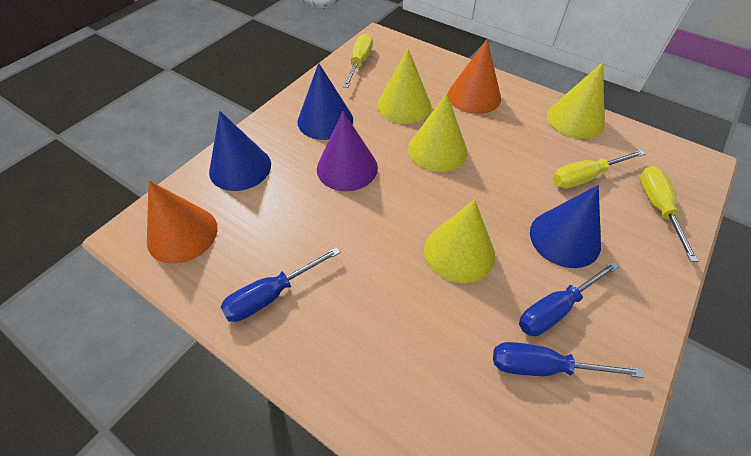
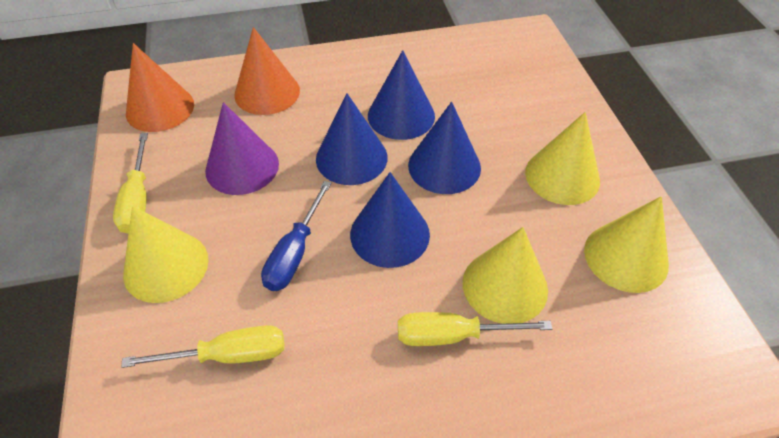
blue cone: 3 -> 4
blue screwdriver: 3 -> 1

